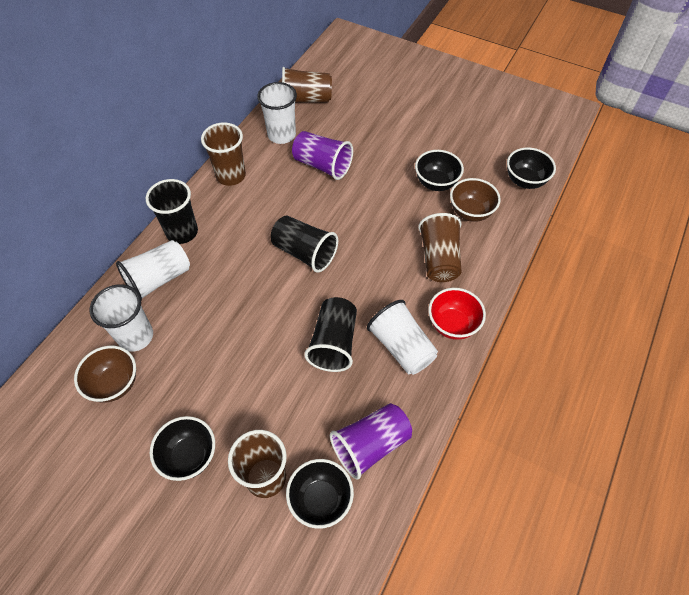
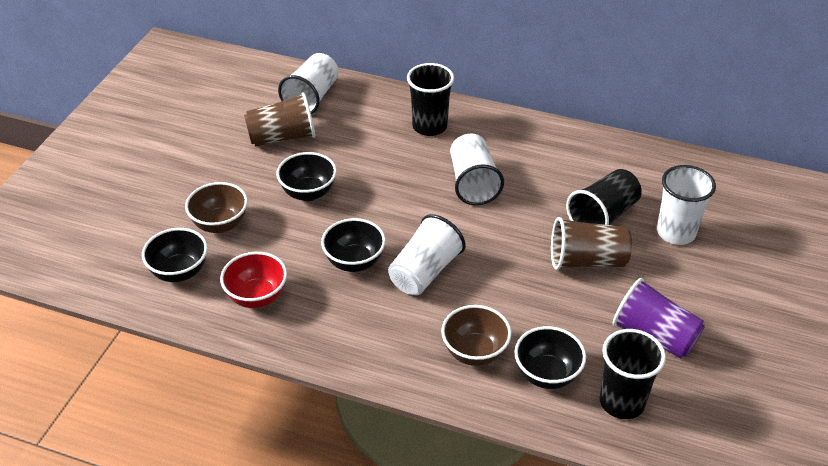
brown cup: 4 -> 2
purple cup: 2 -> 1

